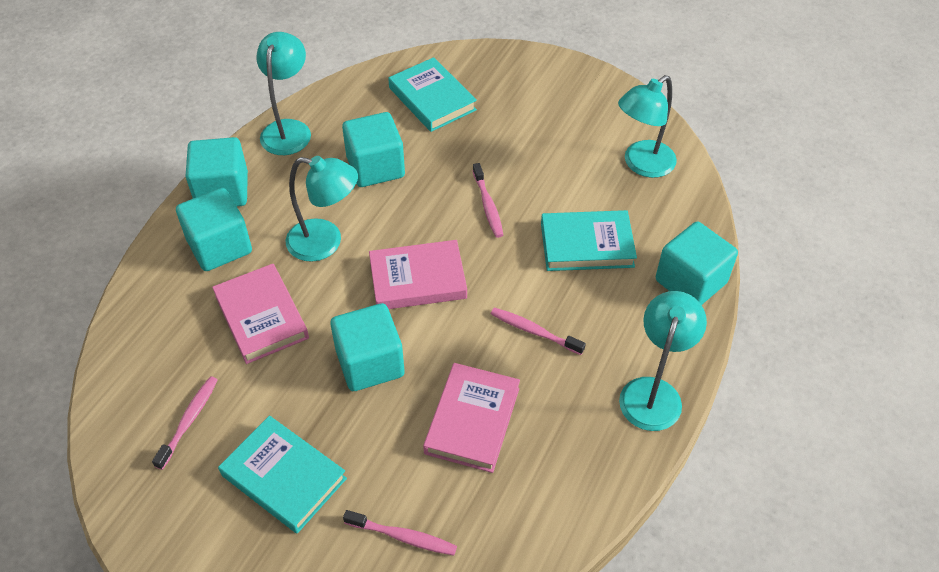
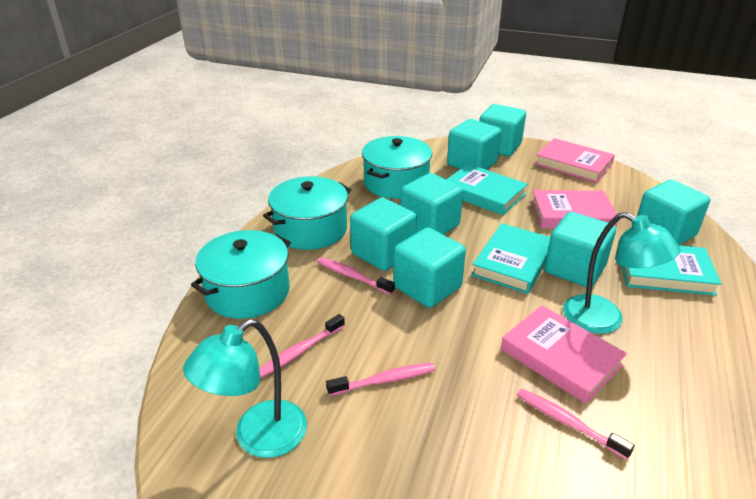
turquoise cube: 5 -> 7
turquoise lamp: 4 -> 2
turquoise pot: 0 -> 3

